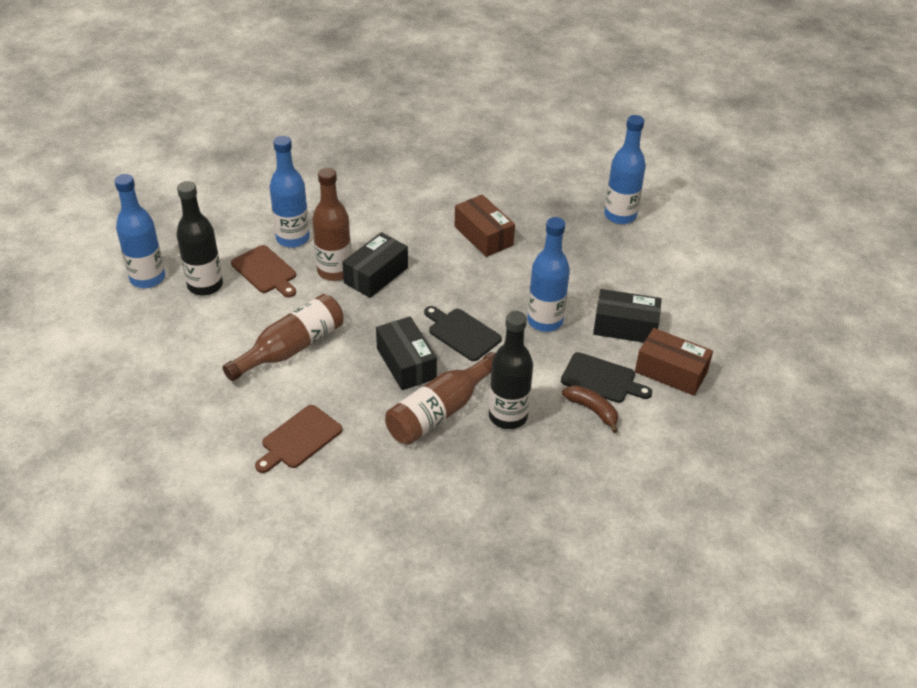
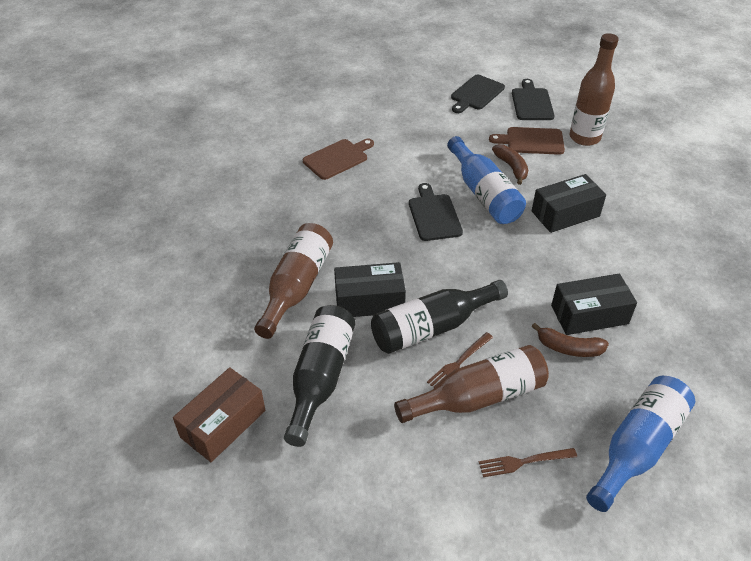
black cutting board: 2 -> 3
blue bottle: 4 -> 2
brown banana: 1 -> 2
brown box: 2 -> 1
brown fork: 0 -> 2

